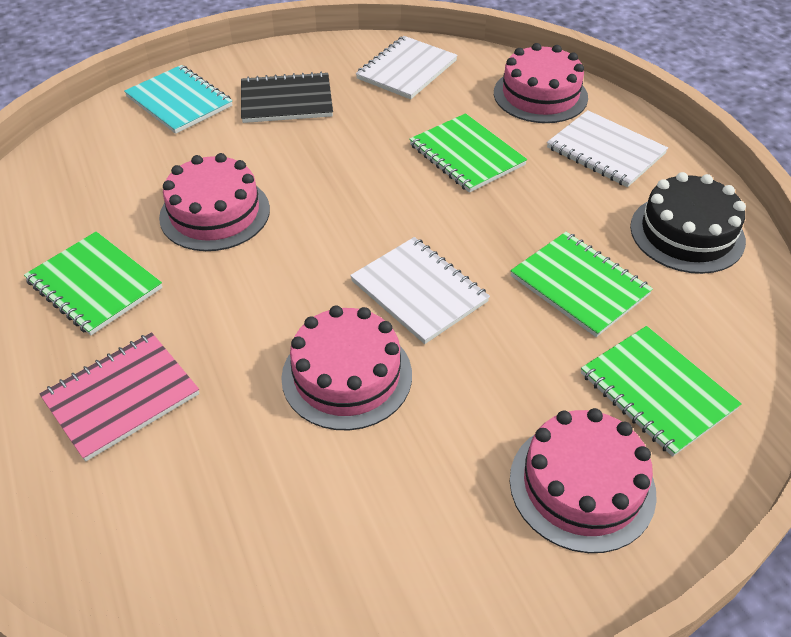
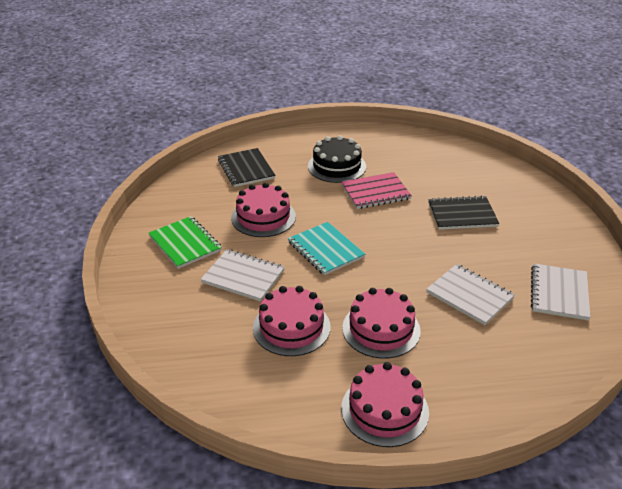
black notebook: 1 -> 2
green notebook: 4 -> 1

